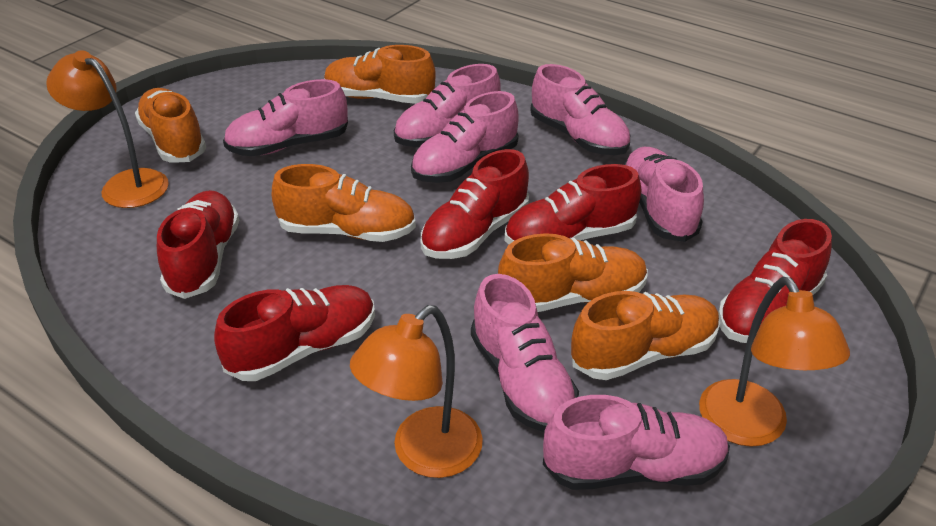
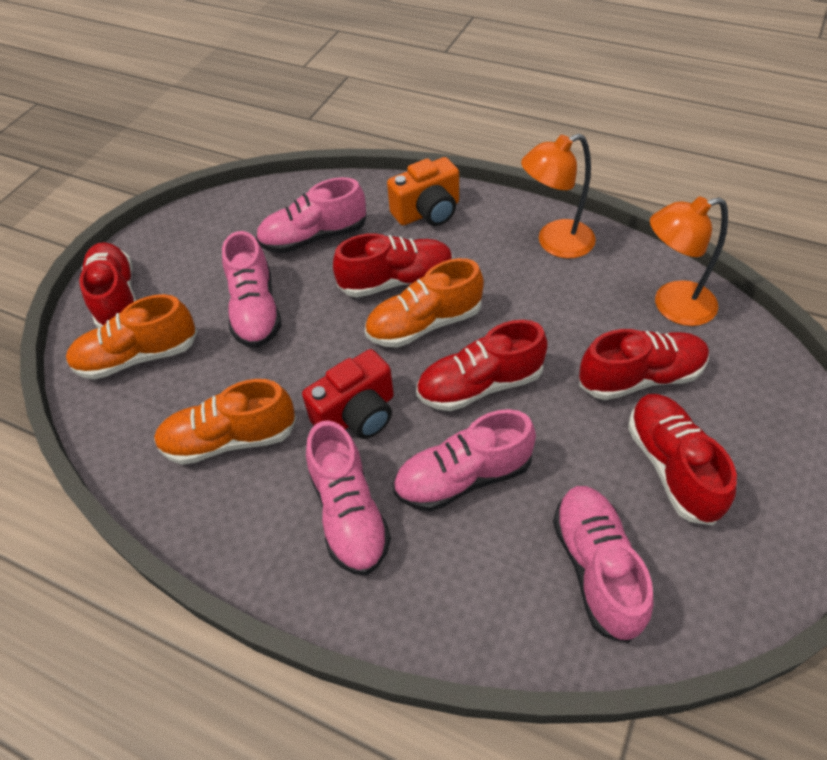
orange camera: 0 -> 1
orange lamp: 3 -> 2
orange shoe: 5 -> 3
pink shoe: 7 -> 5
red camera: 0 -> 1

